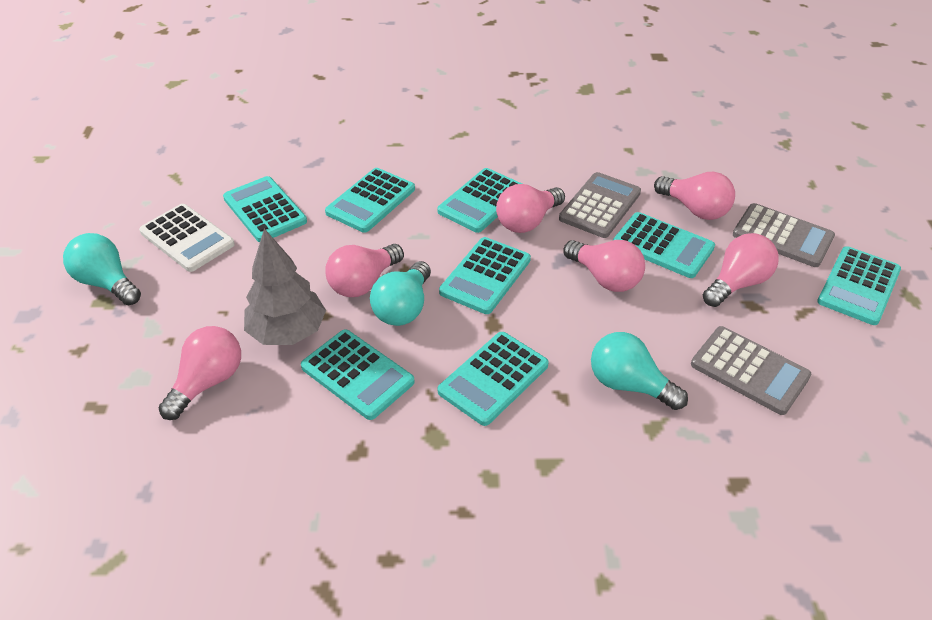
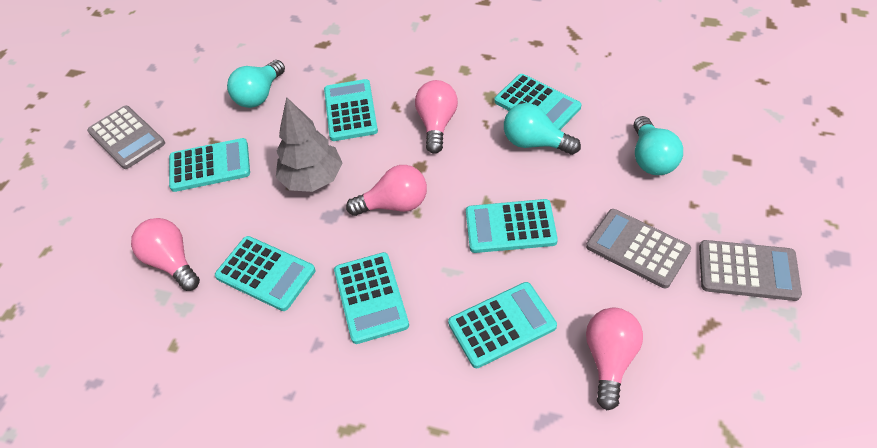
pink light bulb: 6 -> 4
turquoise calculator: 8 -> 7
white calculator: 1 -> 0

